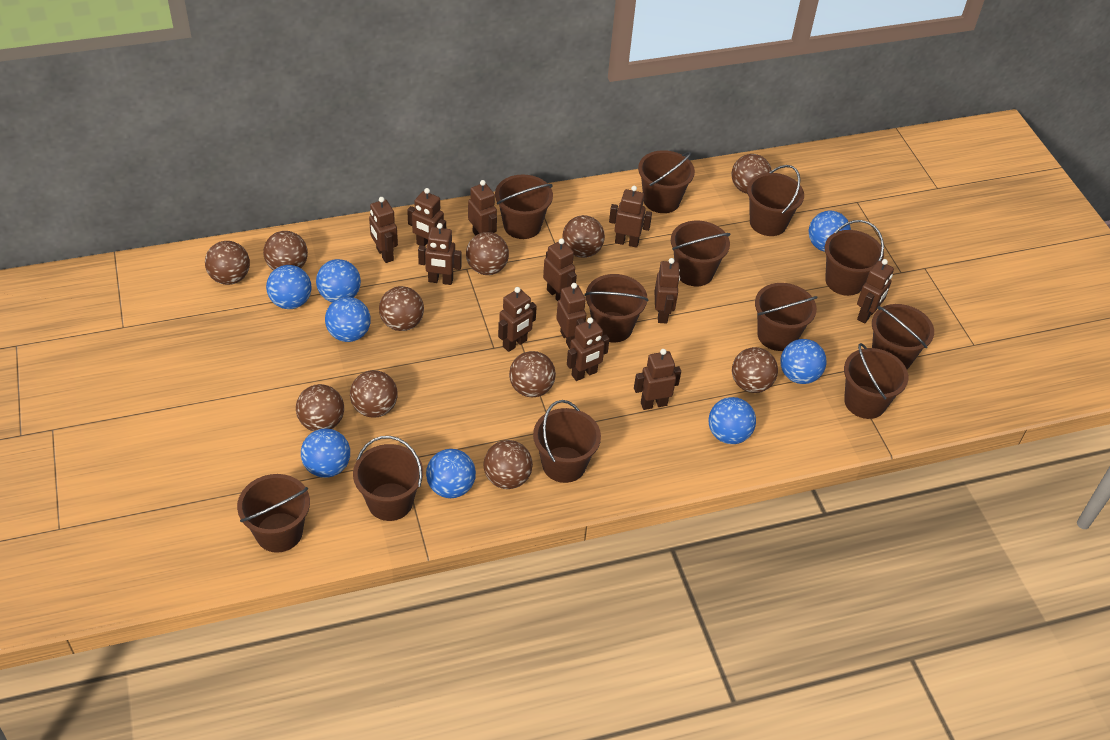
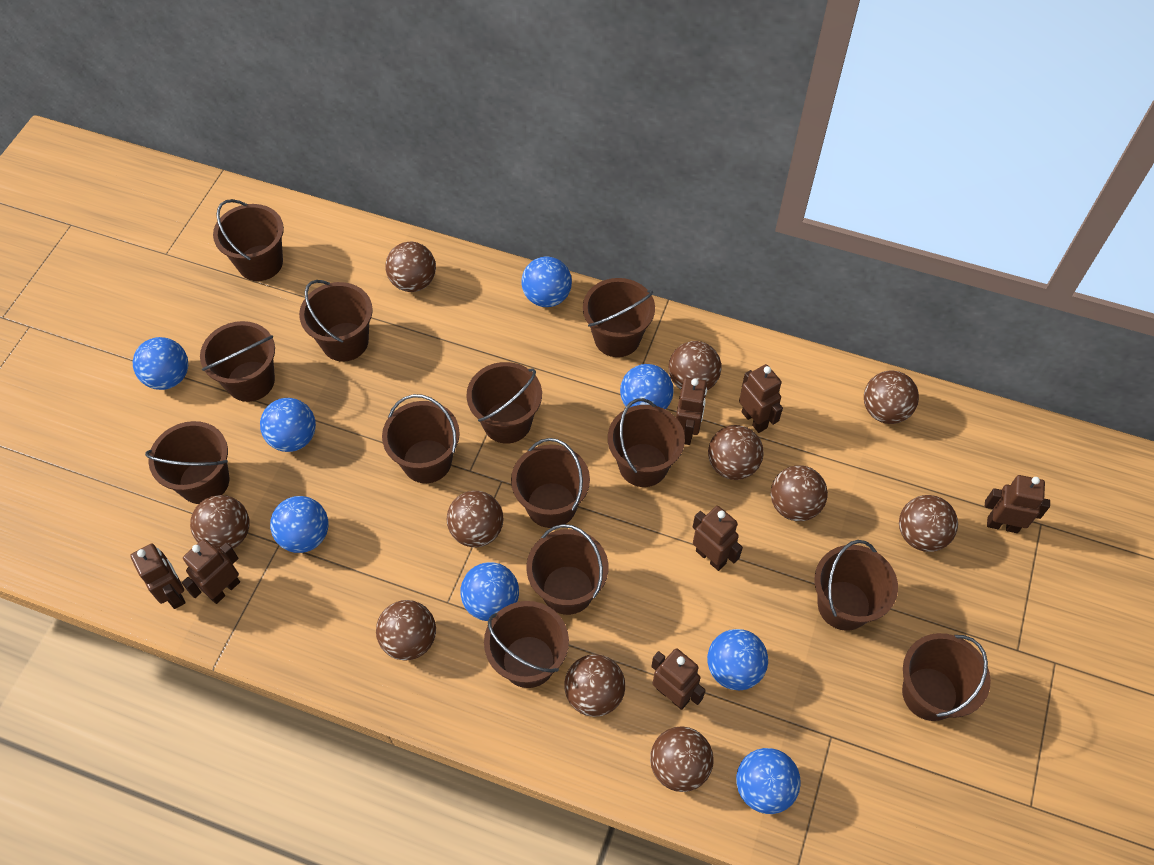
brown bucket: 12 -> 13
brown robot: 12 -> 7

